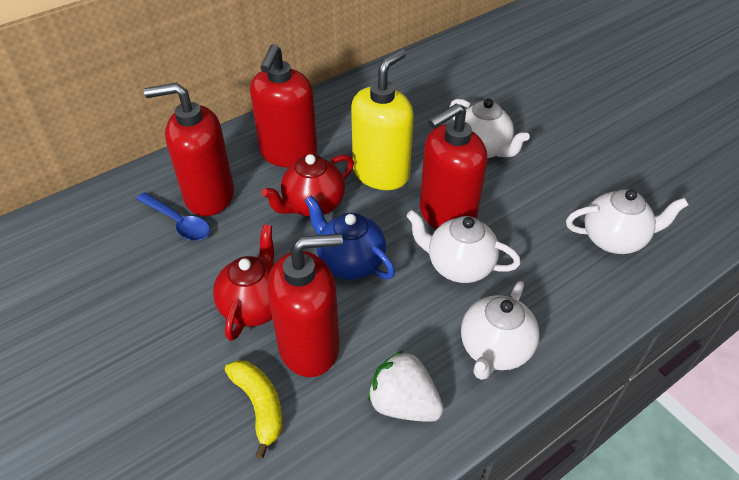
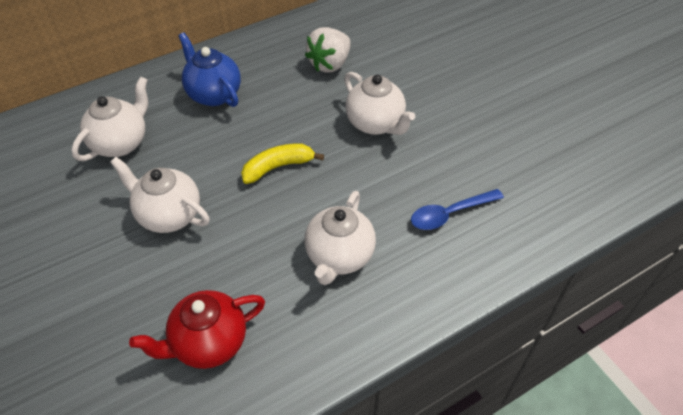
red soap dispenser: 4 -> 0
red teapot: 2 -> 1
yellow soap dispenser: 1 -> 0

